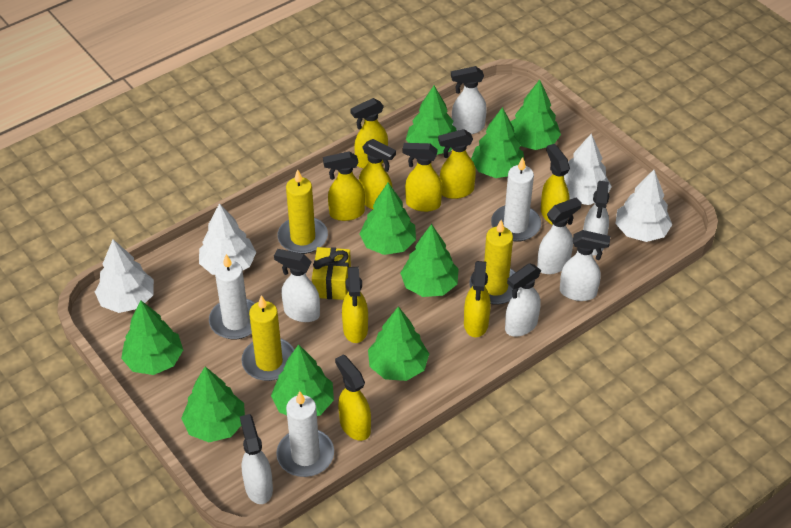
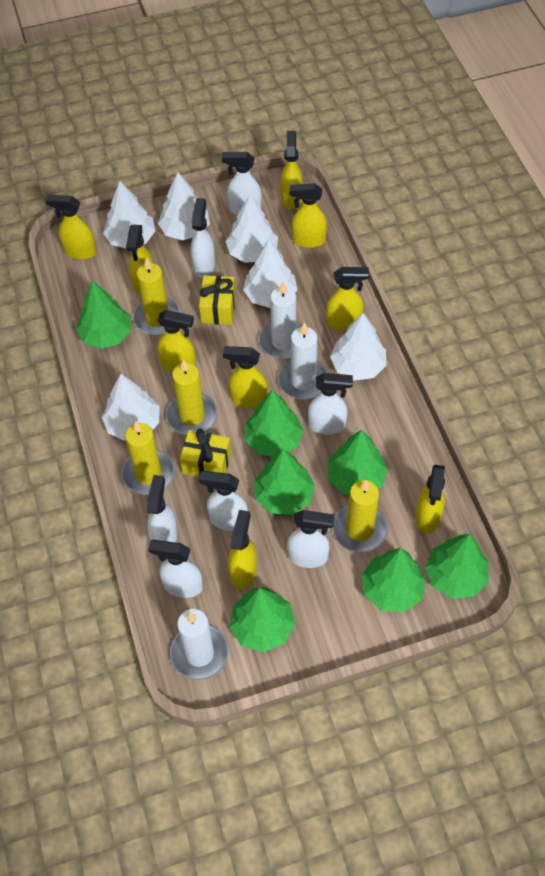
green tree: 9 -> 7
white tree: 4 -> 6
yellow candle: 3 -> 4
yellow gift: 1 -> 2

